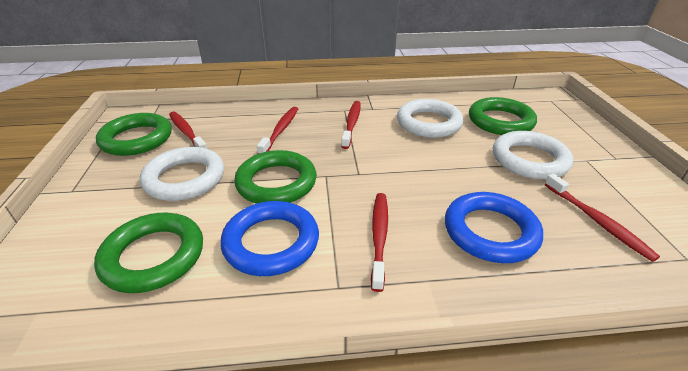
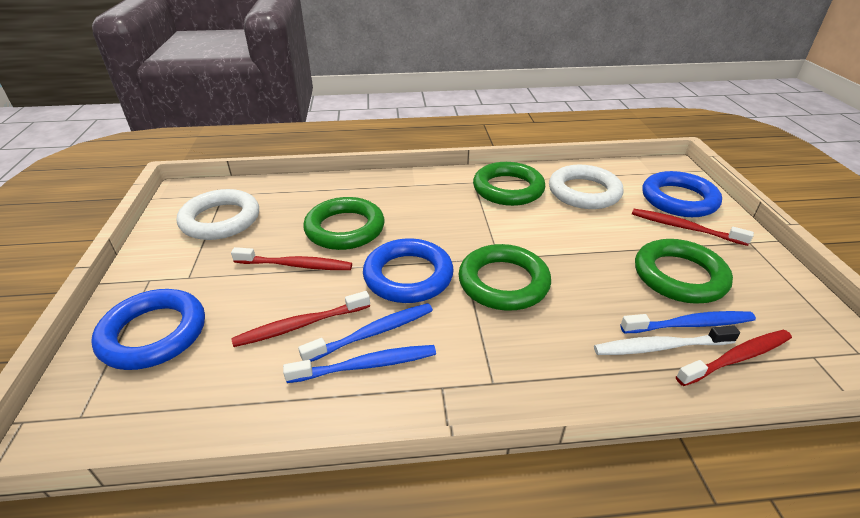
blue ring: 2 -> 3
blue toothbrush: 0 -> 3
red toothbrush: 5 -> 4
white ring: 3 -> 2
white toothbrush: 0 -> 1

